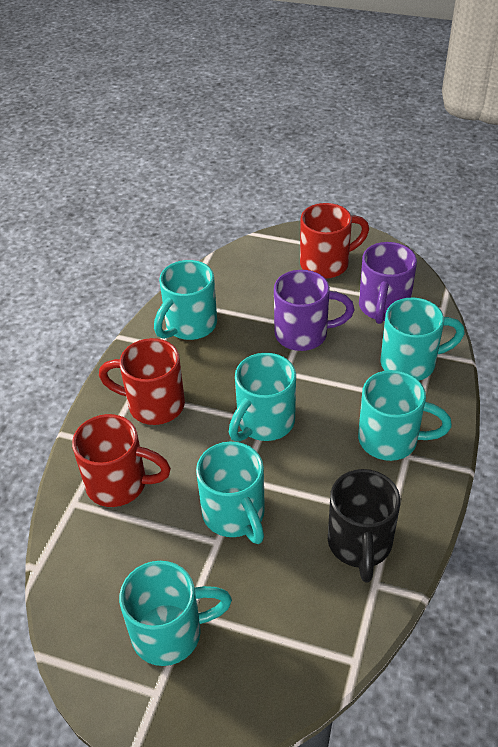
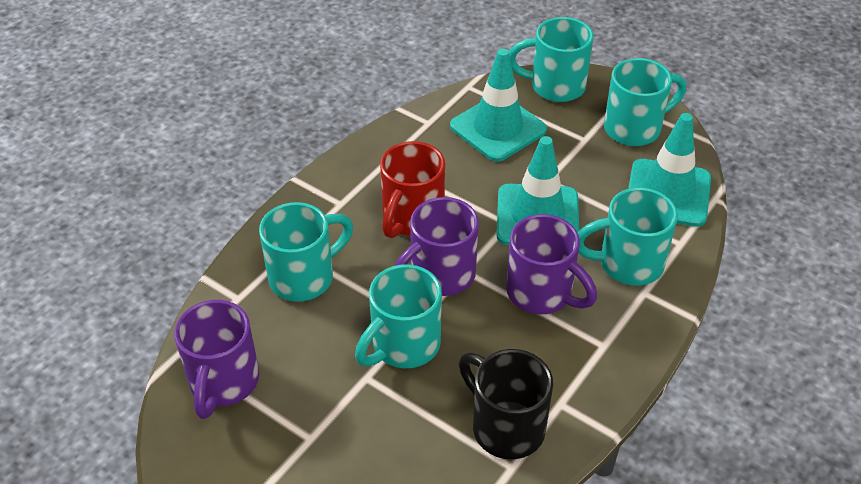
purple mug: 2 -> 3
red mug: 3 -> 1
turquoise mug: 6 -> 5
turquoise traffic cone: 0 -> 3

